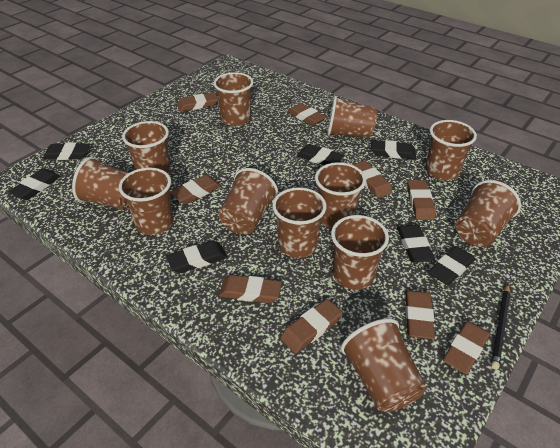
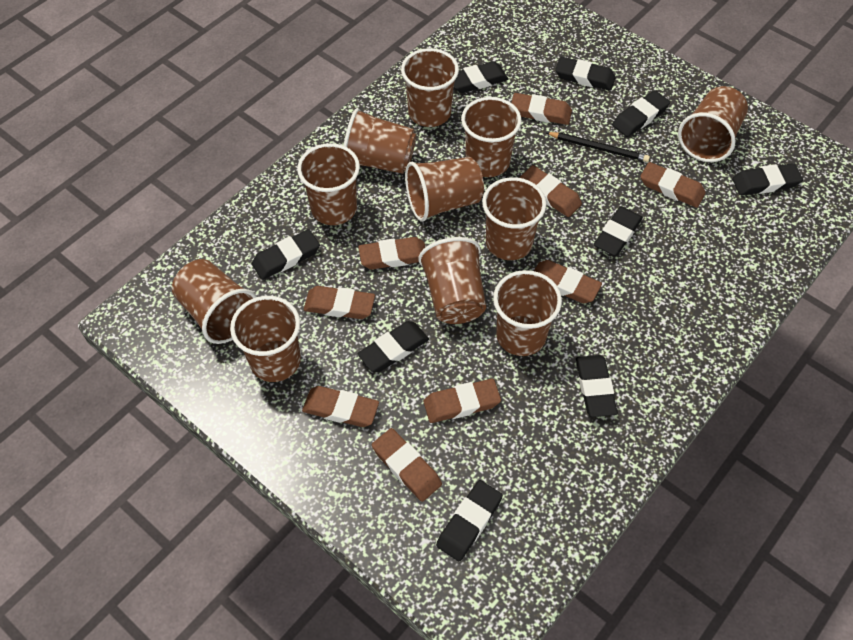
black eraser: 7 -> 9
brown cup: 12 -> 11

